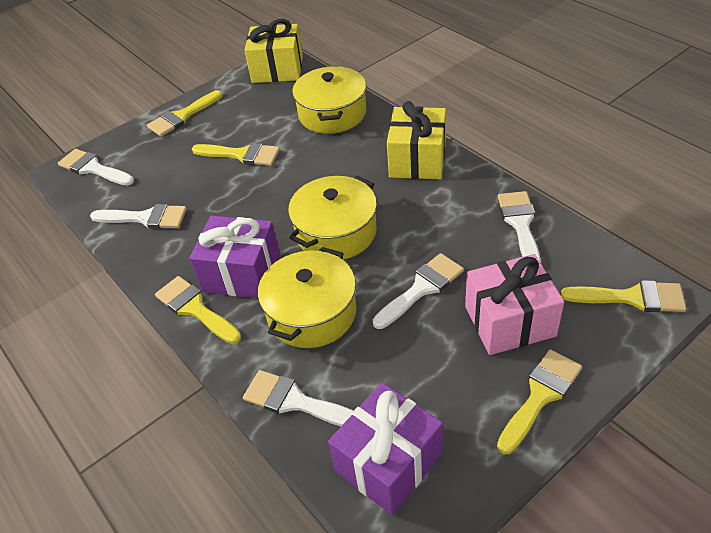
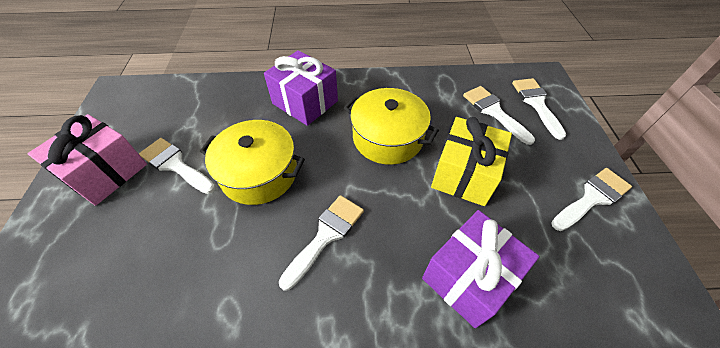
yellow brush: 5 -> 0
yellow gift: 2 -> 1
yellow pot: 3 -> 2

